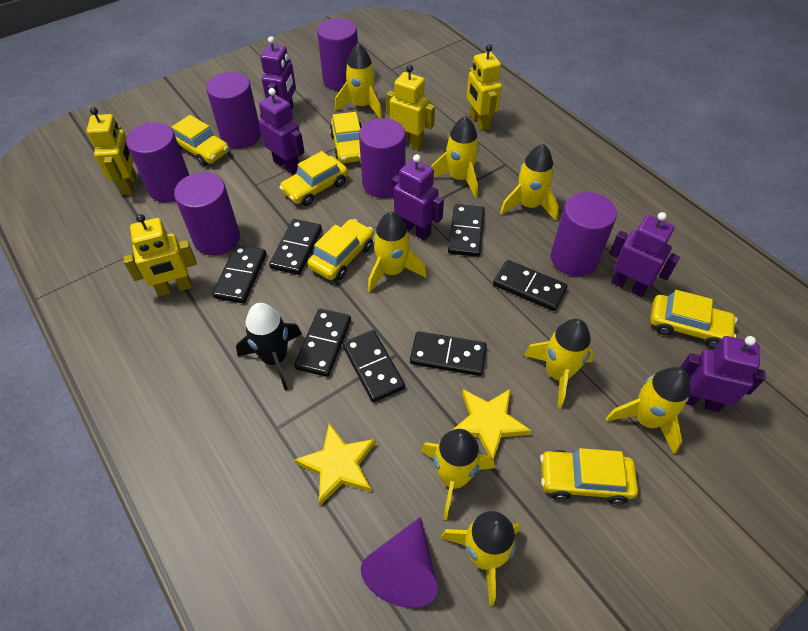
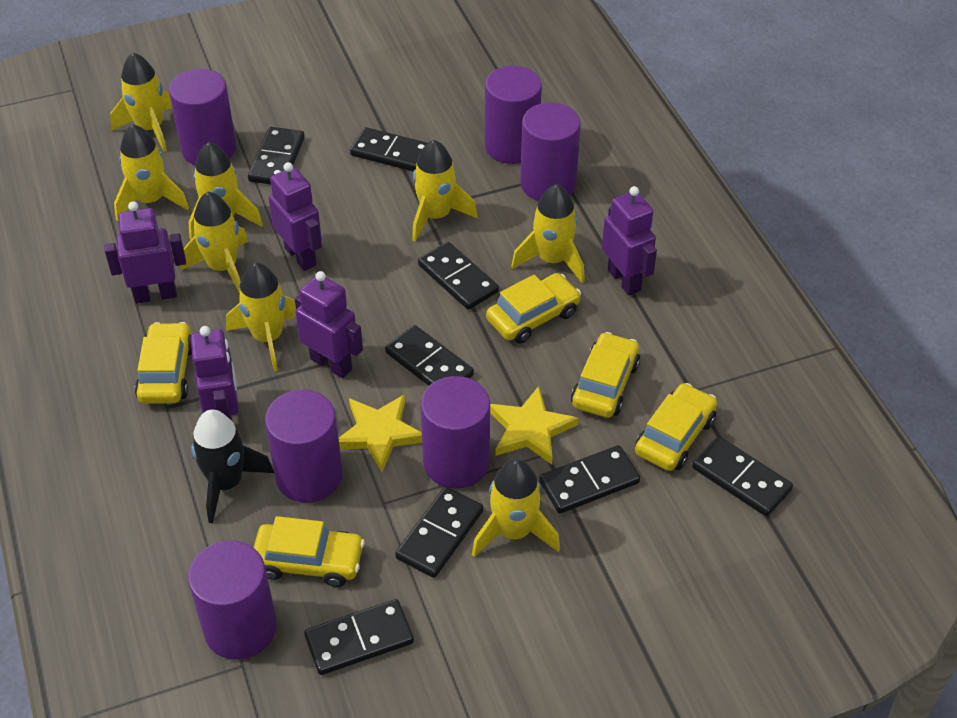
black domino: 7 -> 8
purple cone: 1 -> 0
yellow car: 6 -> 5
yellow robot: 4 -> 0

